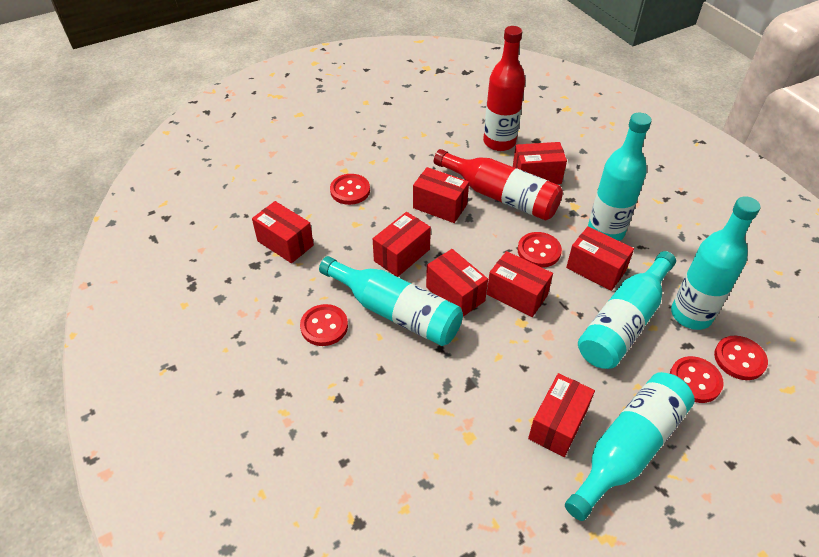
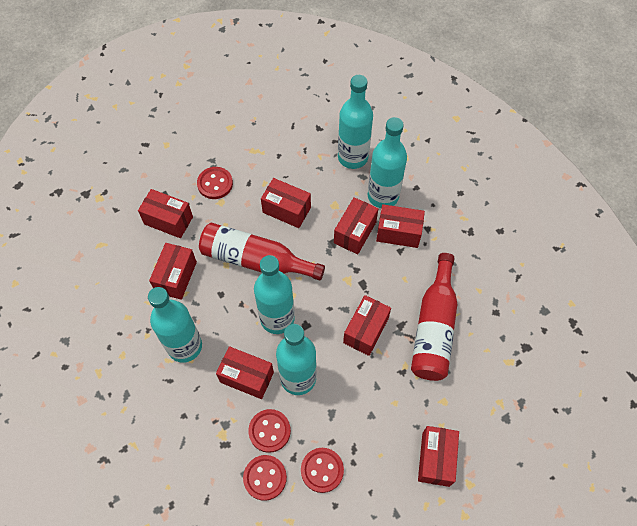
red button: 5 -> 4

